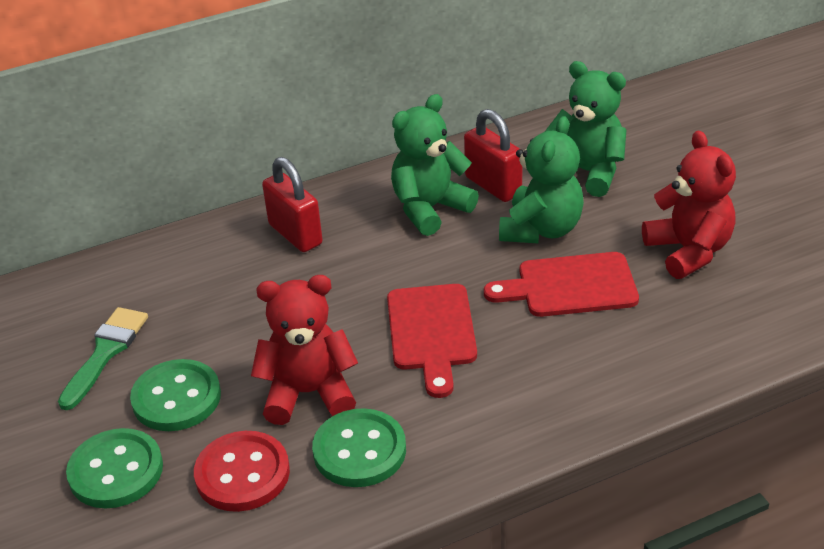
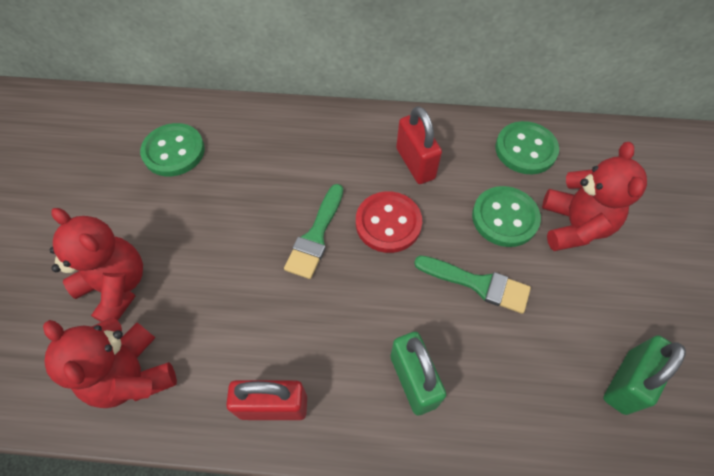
green brush: 1 -> 2
green padlock: 0 -> 2
green teddy bear: 3 -> 0
red cutting board: 2 -> 0
red teddy bear: 2 -> 3

